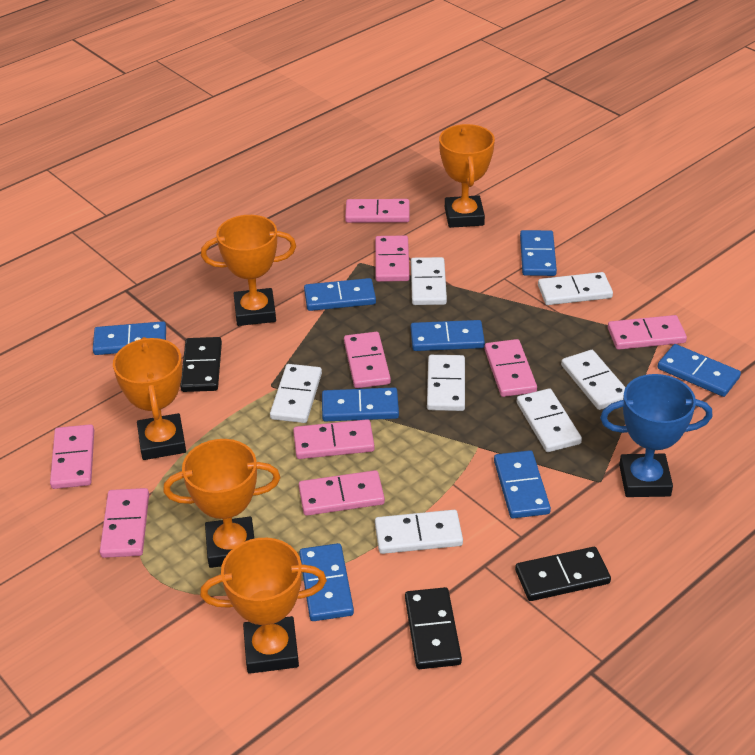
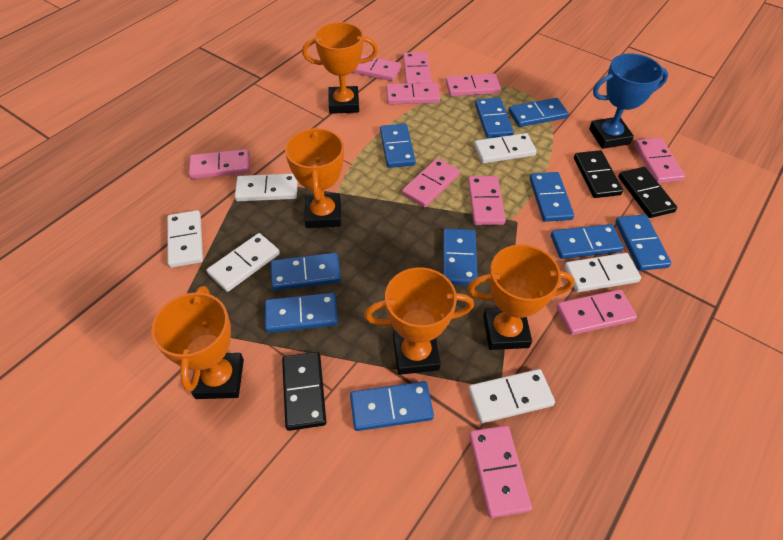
blue domino: 8 -> 10
pink domino: 9 -> 10
white domino: 7 -> 6

